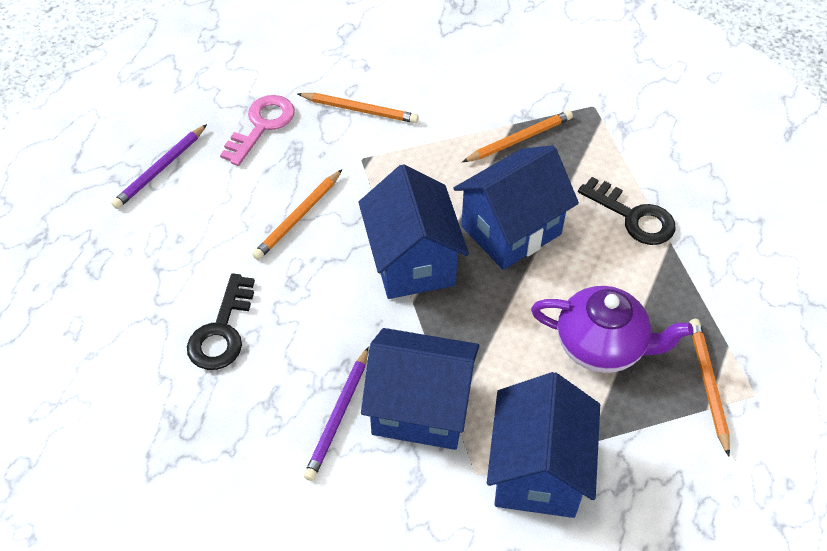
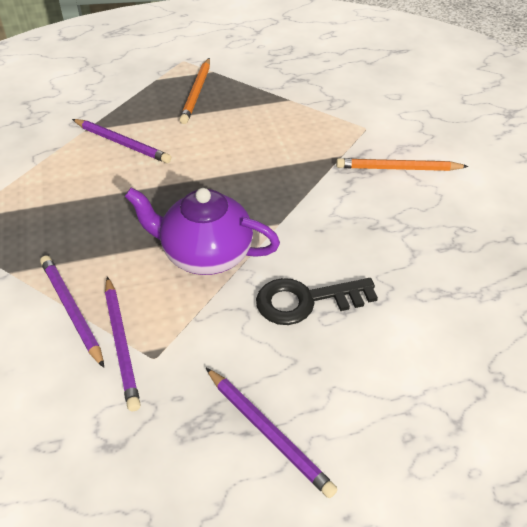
black key: 2 -> 1
blue house: 4 -> 0
orange pencil: 4 -> 2
pink key: 1 -> 0
purple pencil: 2 -> 4

